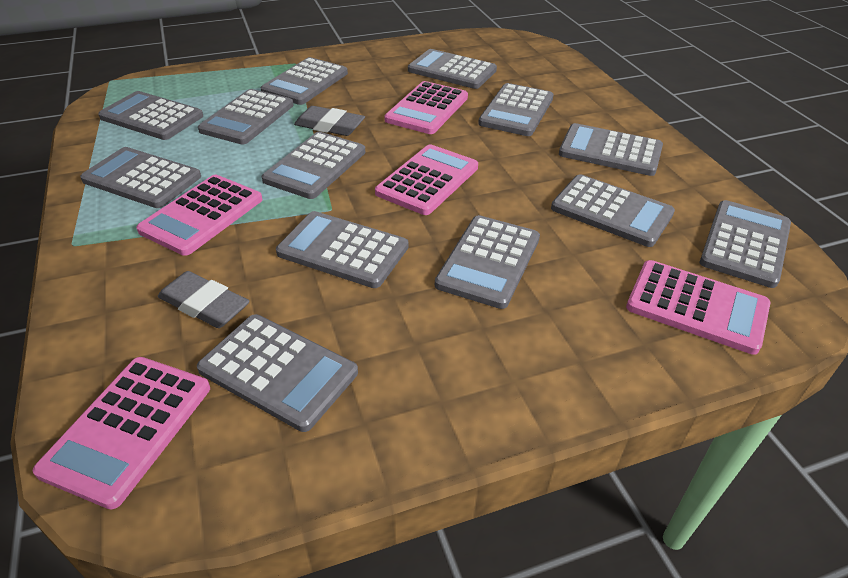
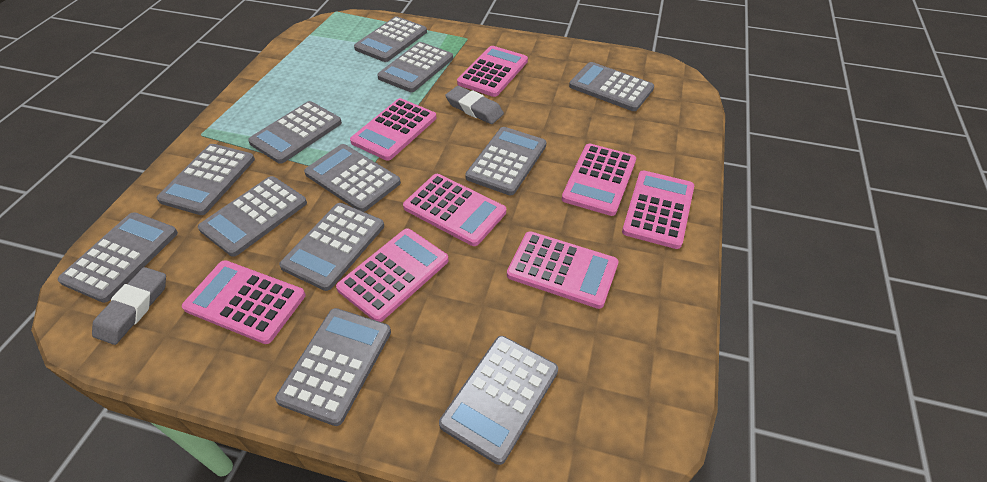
grey calculator: 13 -> 12
pink calculator: 5 -> 8

